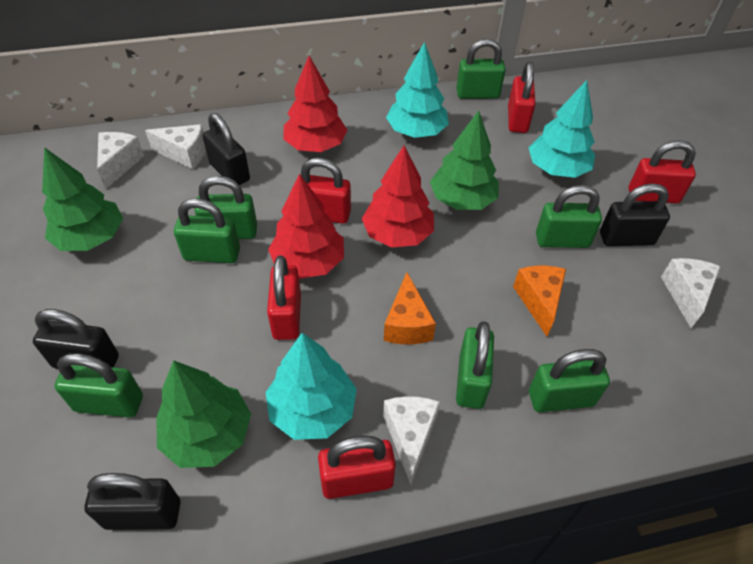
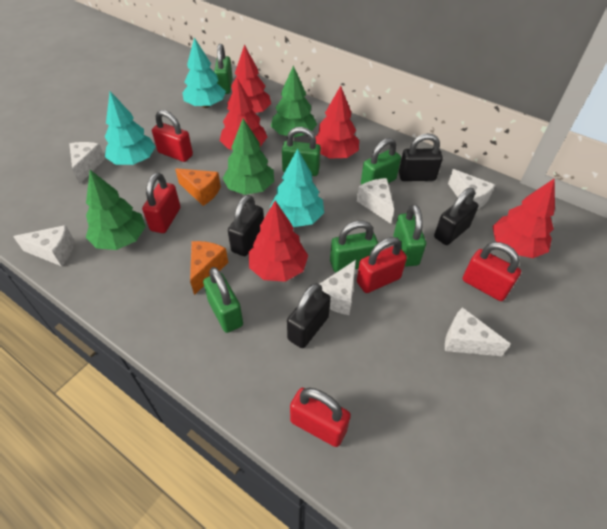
green padlock: 7 -> 6
red tree: 3 -> 5
white cheese: 4 -> 6

